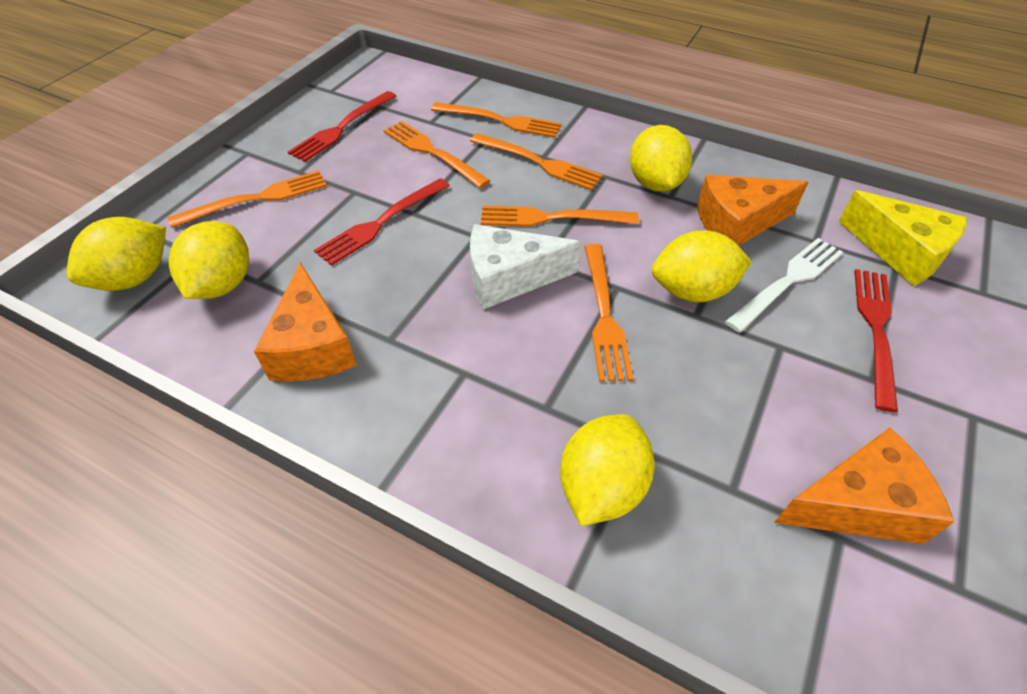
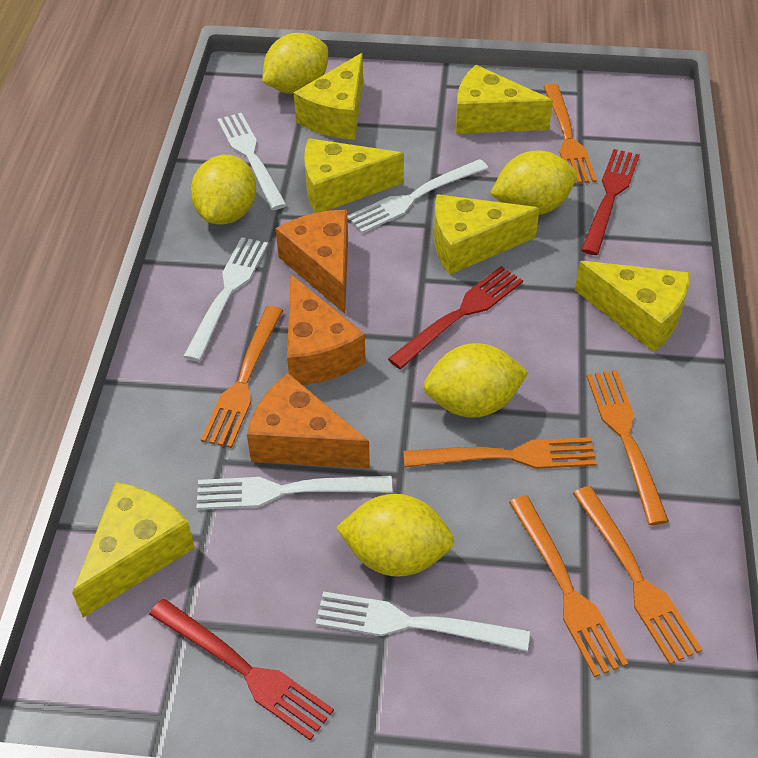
white cheese: 1 -> 0
white fork: 1 -> 5
yellow cheese: 1 -> 6

